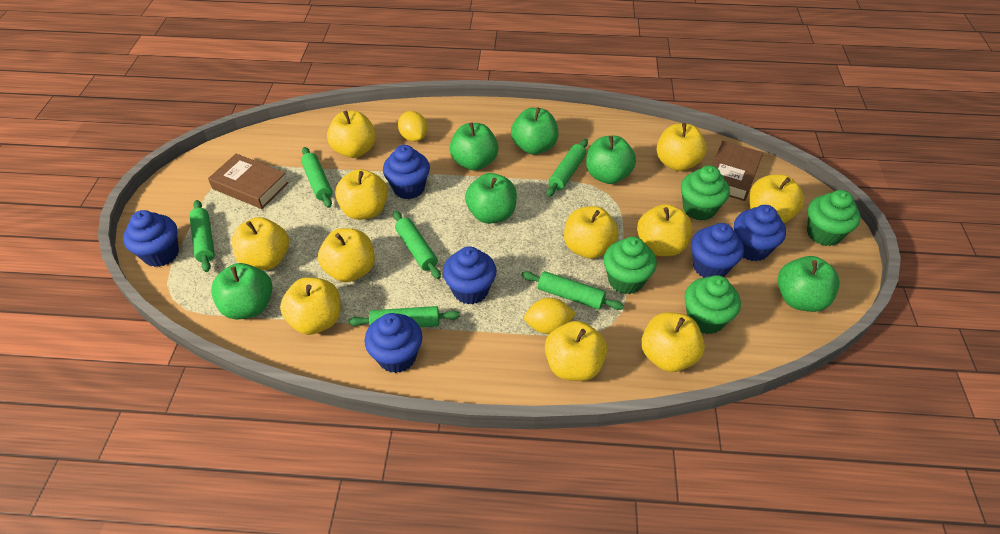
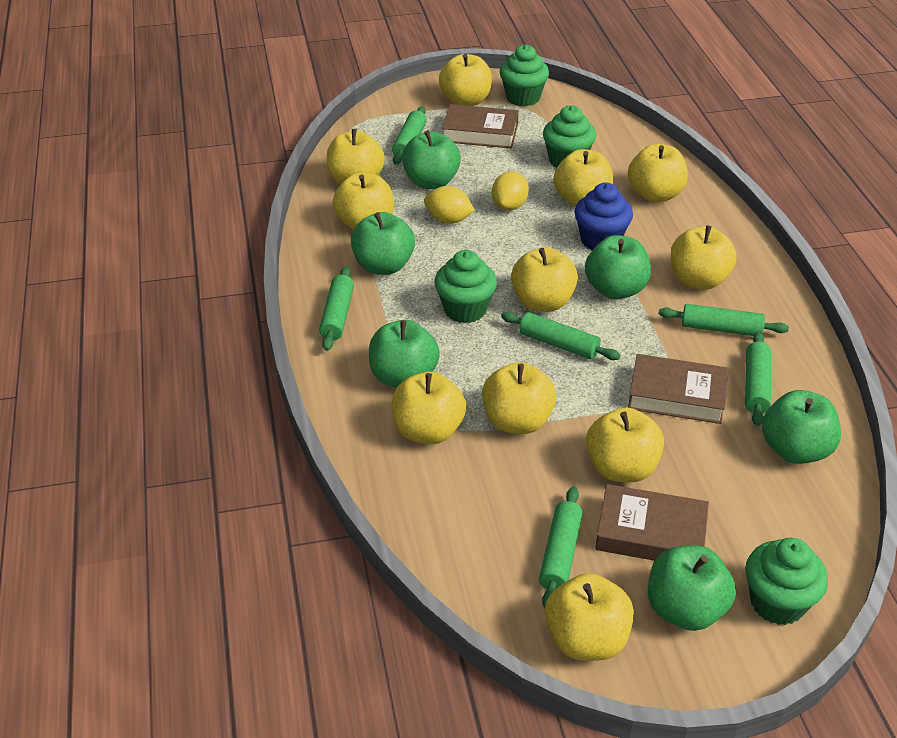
blue cupcake: 6 -> 1
brown book: 2 -> 3

